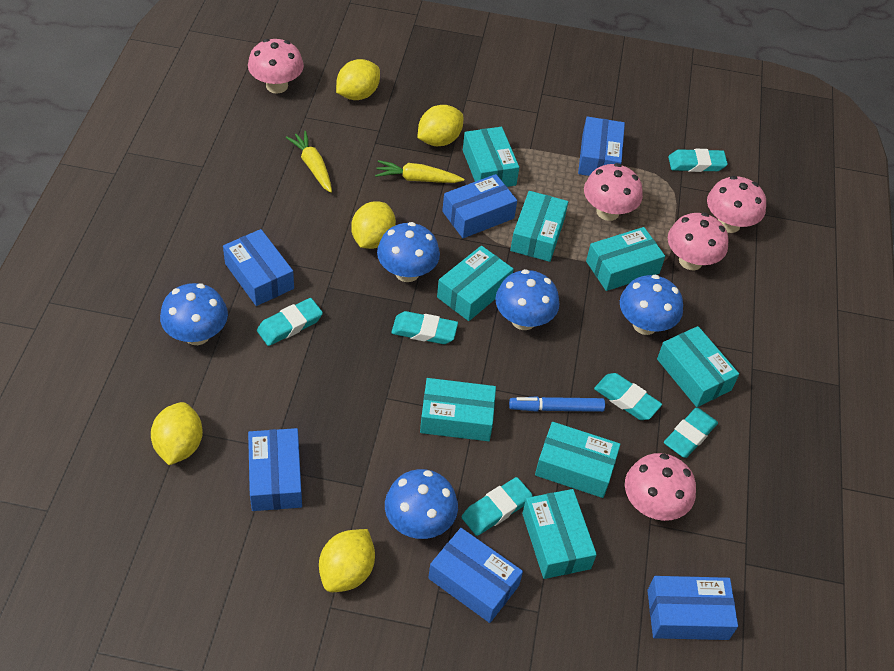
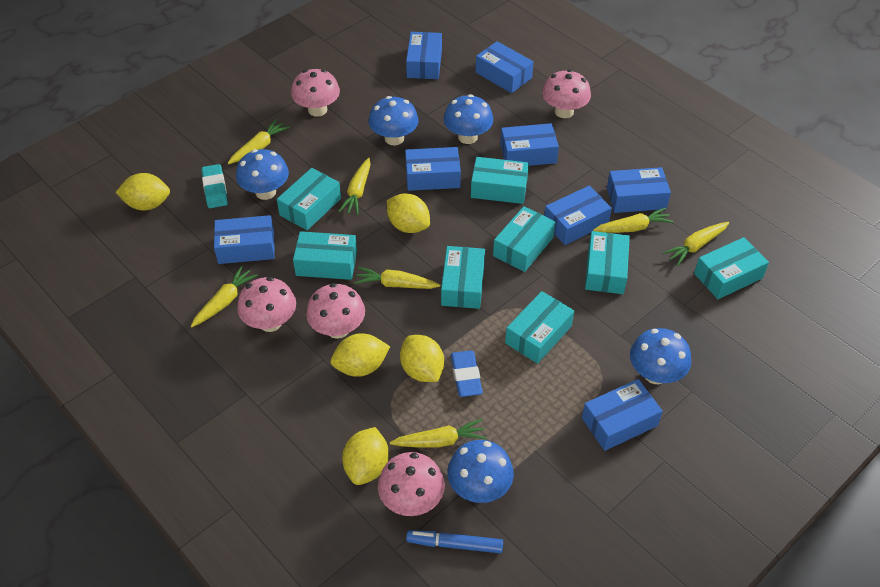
blue box: 6 -> 8
blue eraser: 0 -> 1
turquoise eraser: 6 -> 1
yellow carrot: 2 -> 7

